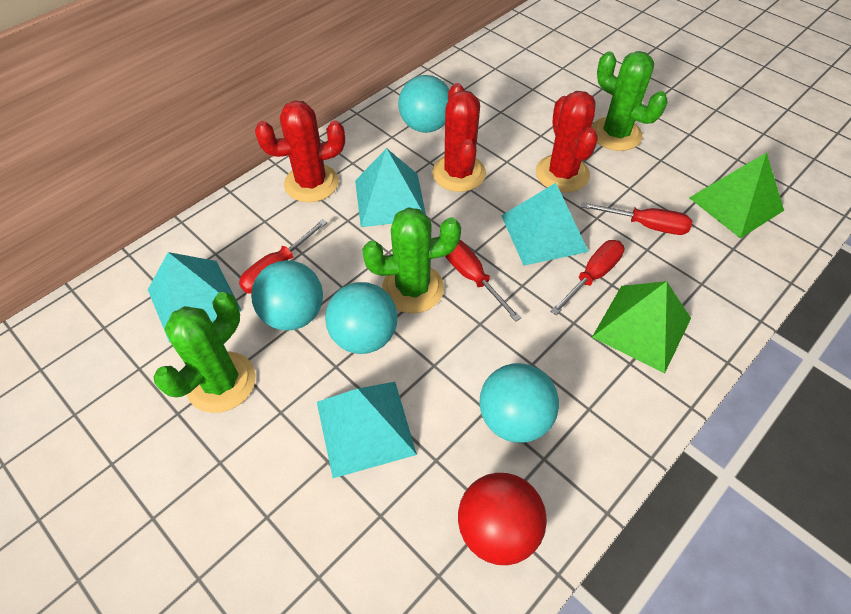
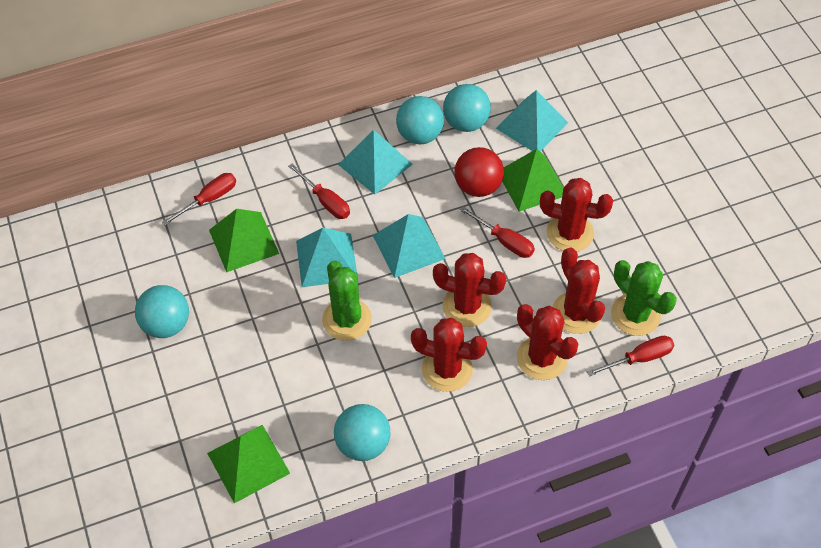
green cactus: 3 -> 2
green pyramid: 2 -> 3
red cactus: 3 -> 5

